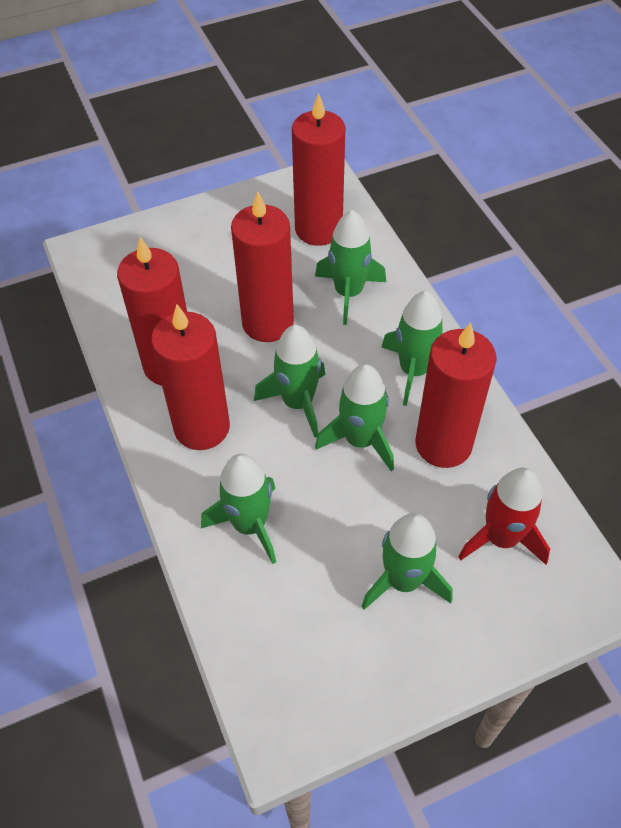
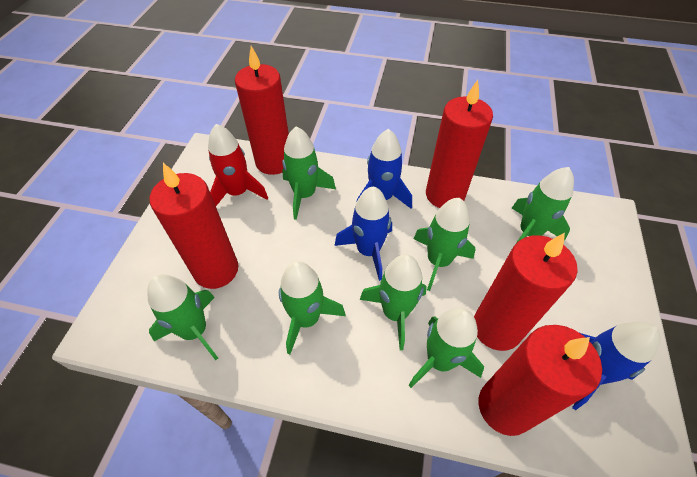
blue rocket: 0 -> 3
green rocket: 6 -> 7

